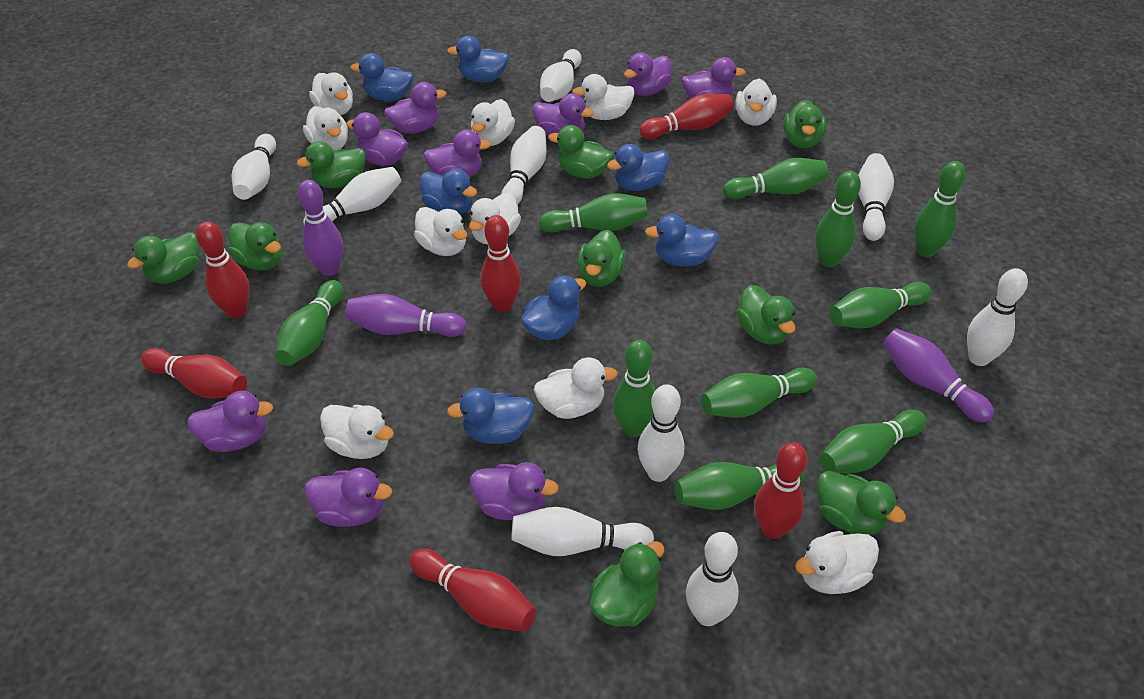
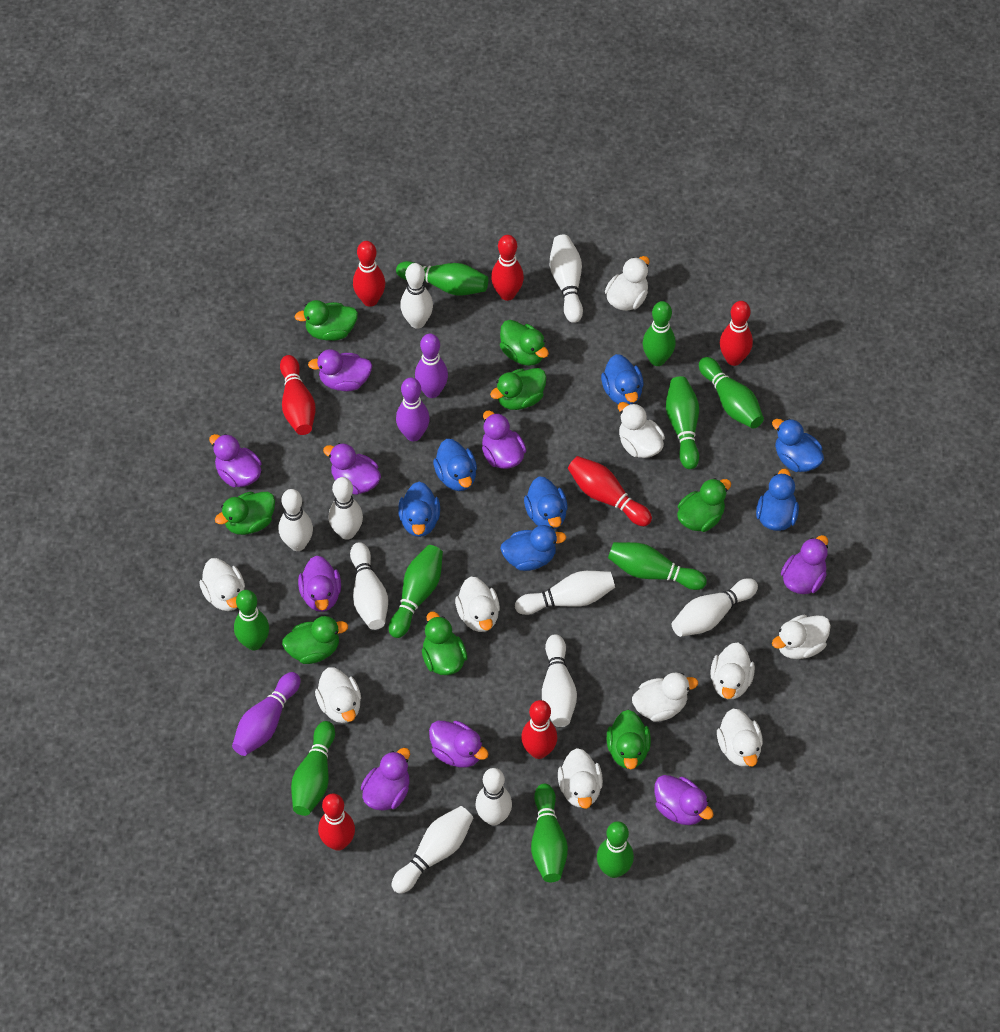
green duck: 9 -> 8
red bowling pin: 6 -> 7
white bowling pin: 9 -> 10

